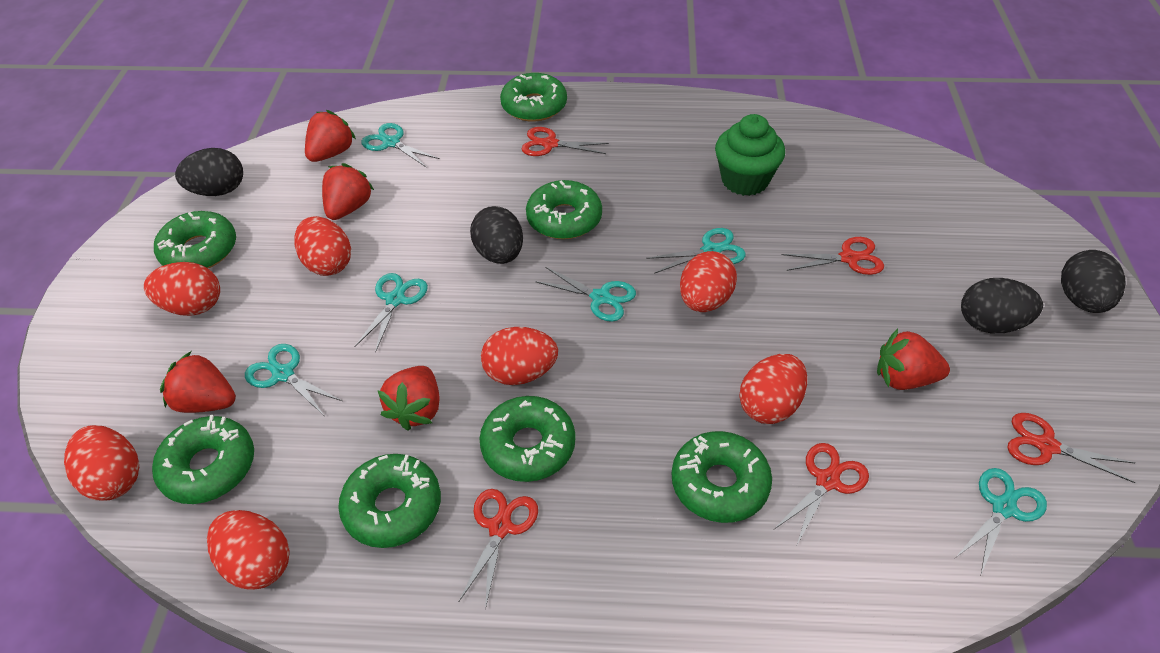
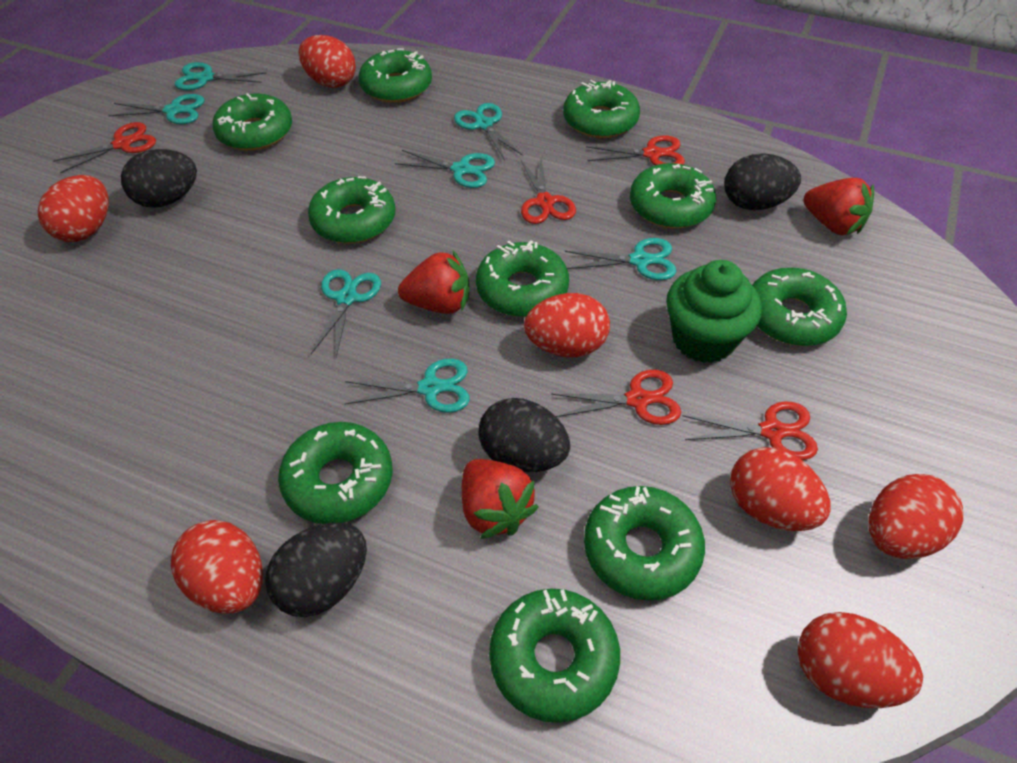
green donut: 7 -> 10
red strawberry: 5 -> 3
turquoise scissors: 6 -> 7

